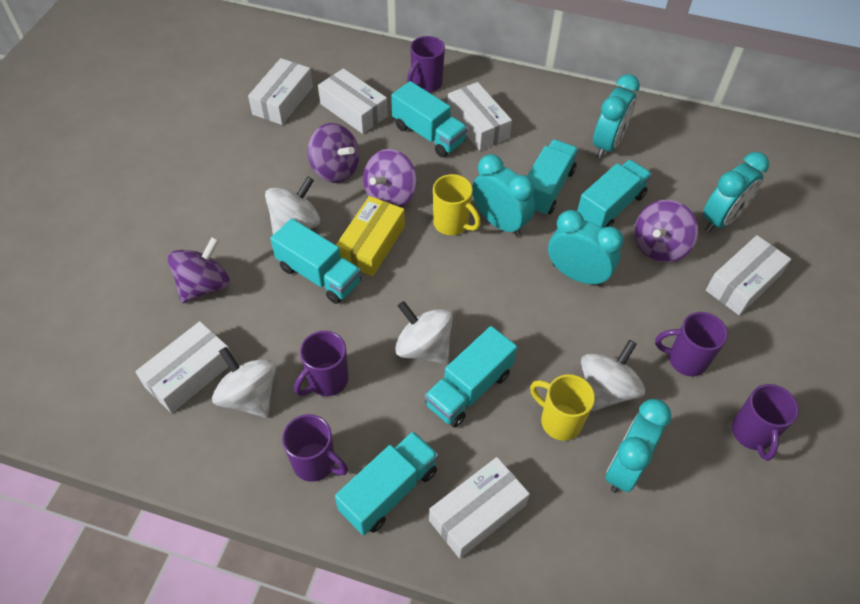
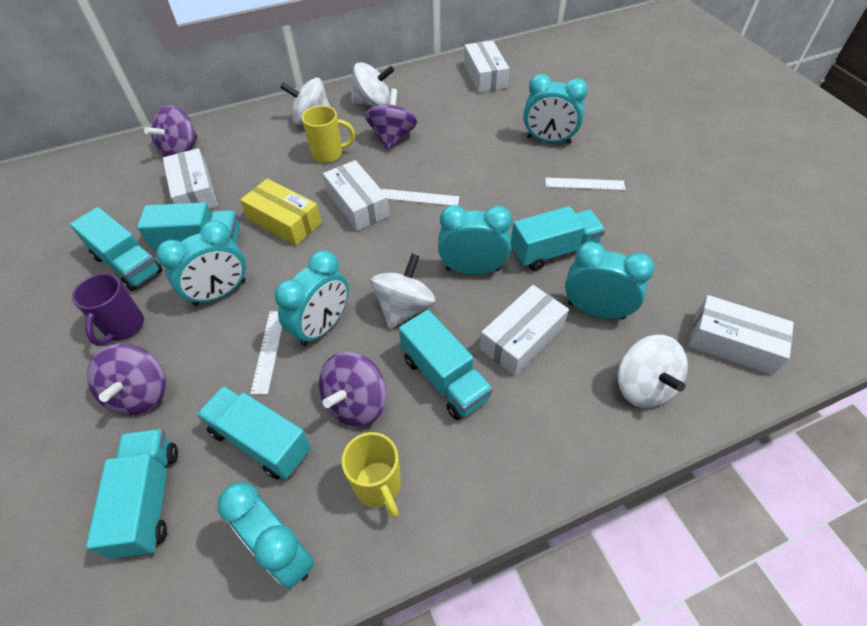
purple mug: 5 -> 1
turquoise clock: 5 -> 6
white box: 6 -> 5
white ruler: 0 -> 3

